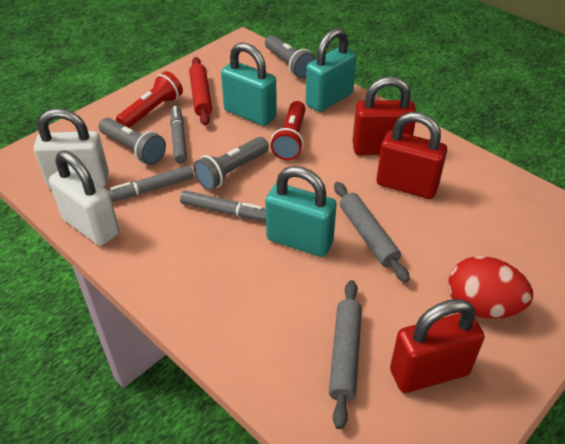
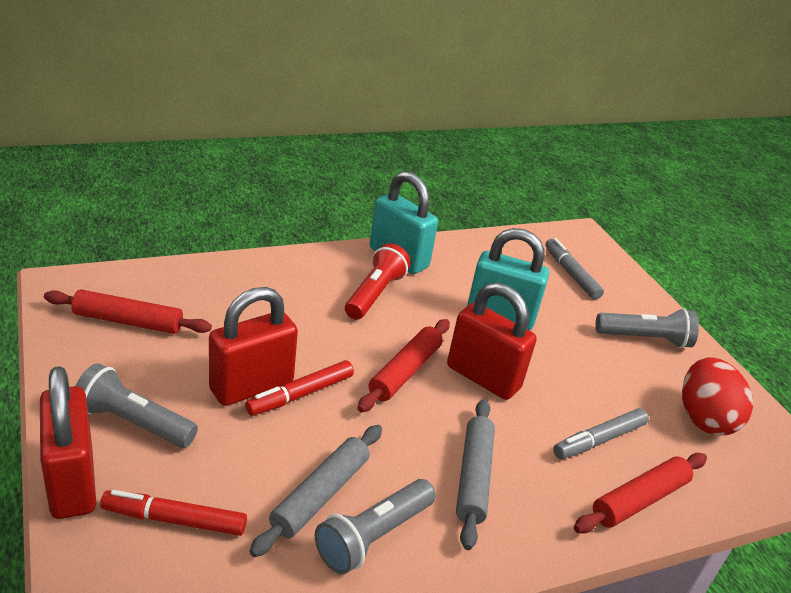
grey marker: 3 -> 2
red flashlight: 2 -> 1
red marker: 0 -> 2
red rolling pin: 1 -> 3
turquoise padlock: 3 -> 2
white padlock: 2 -> 0

